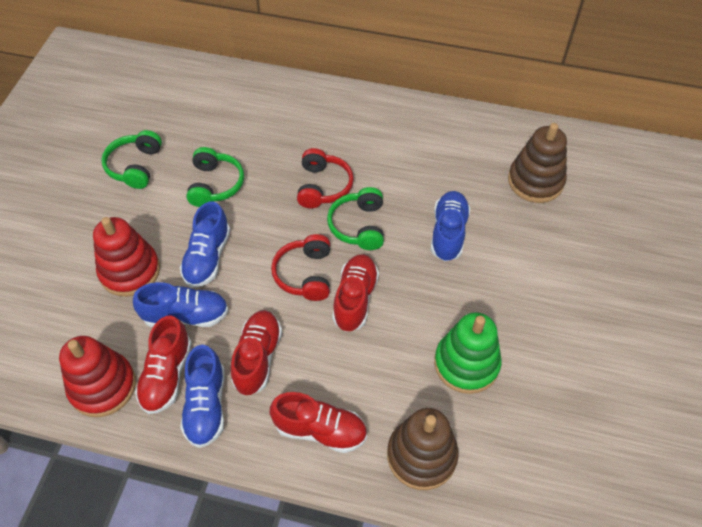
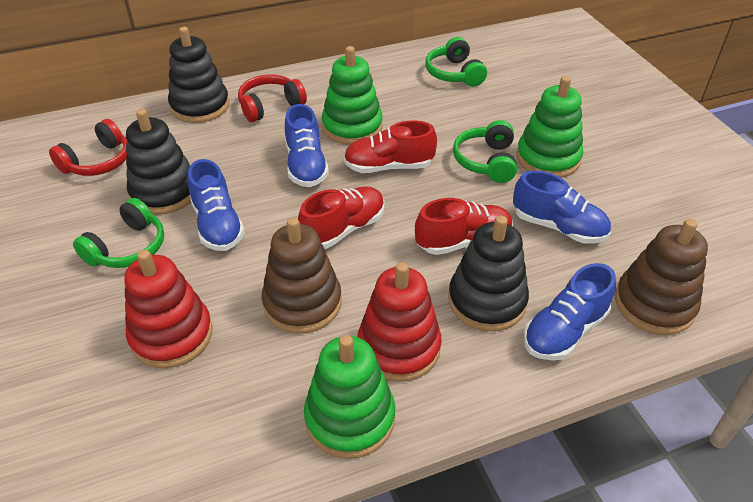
black stacking toy: 0 -> 3
green stacking toy: 1 -> 3
red shoe: 4 -> 3

